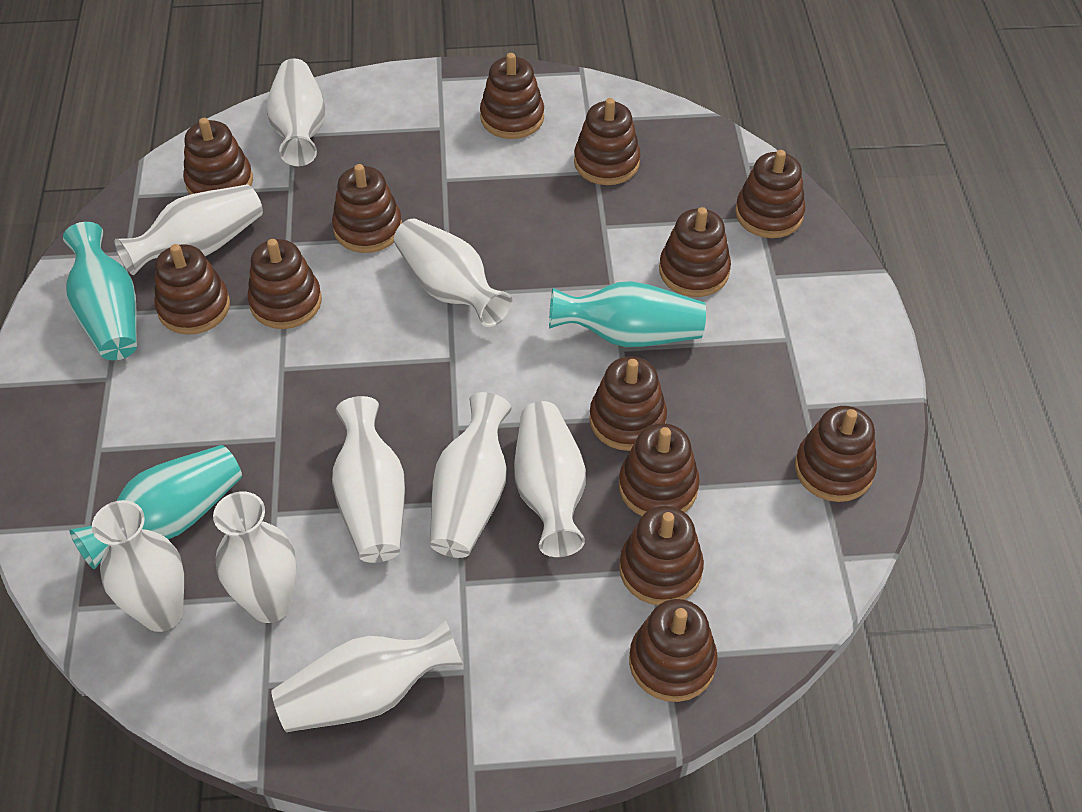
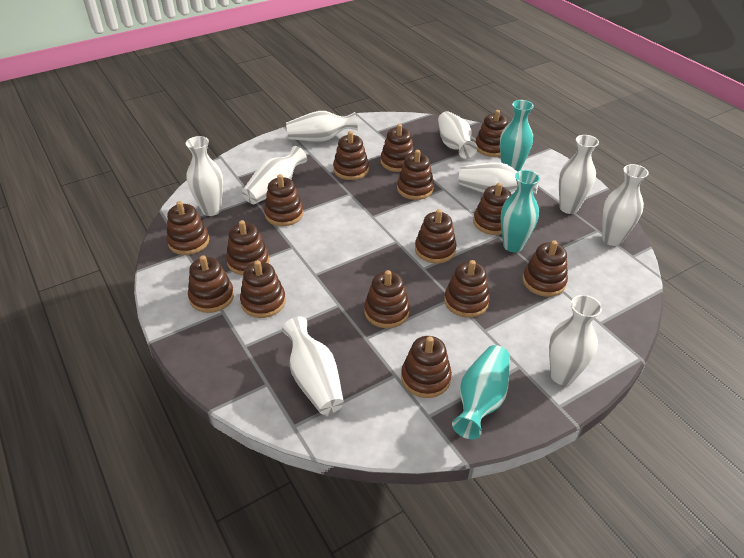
brown stacking toy: 13 -> 15

